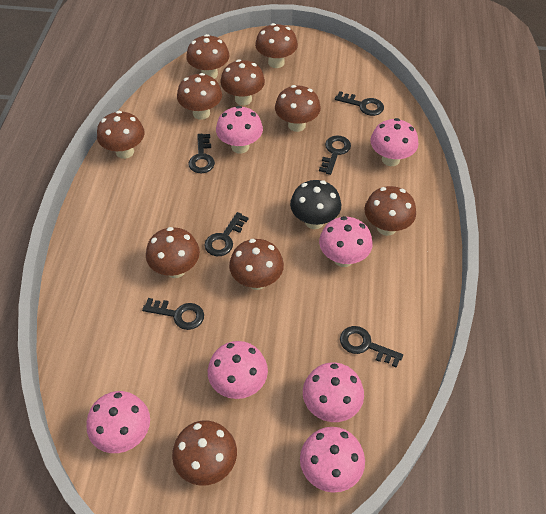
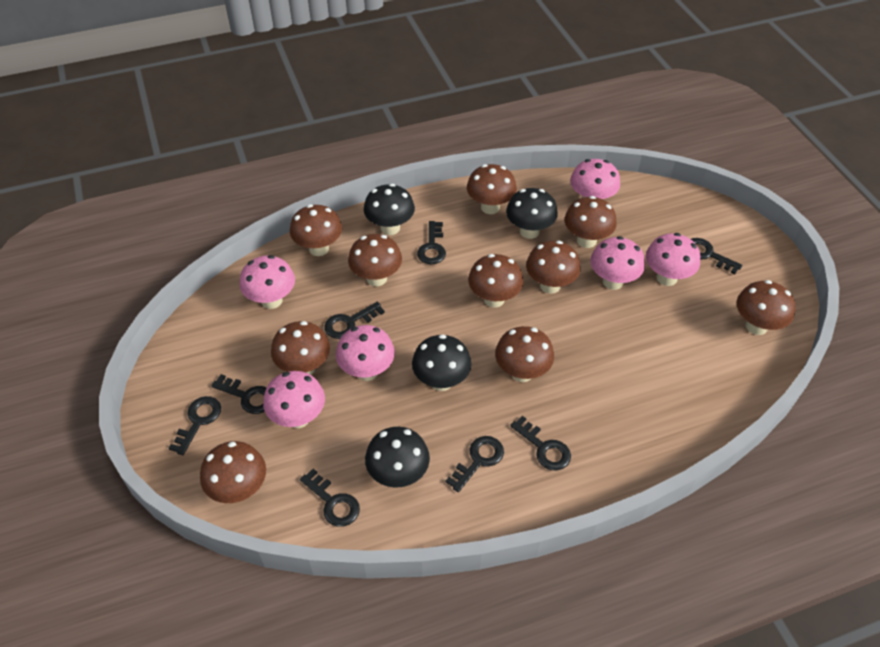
black key: 6 -> 8
black mushroom: 1 -> 4
pink mushroom: 7 -> 6

